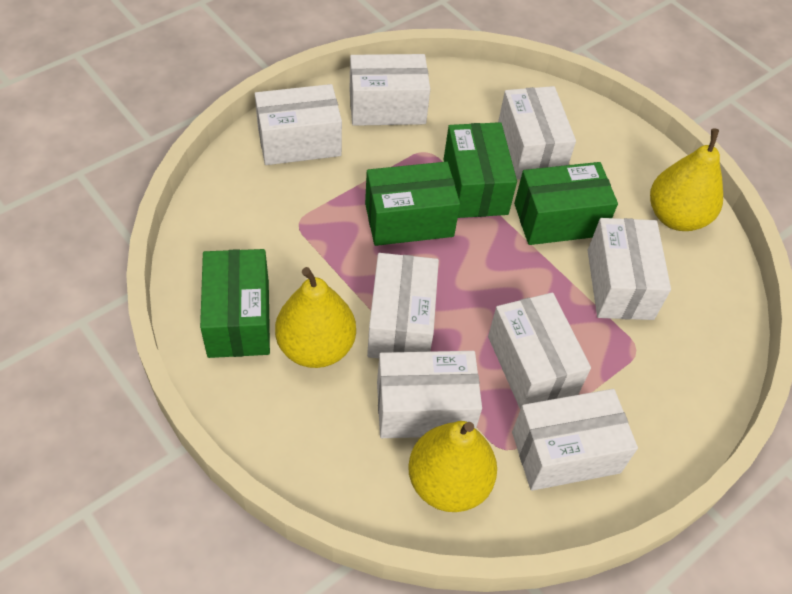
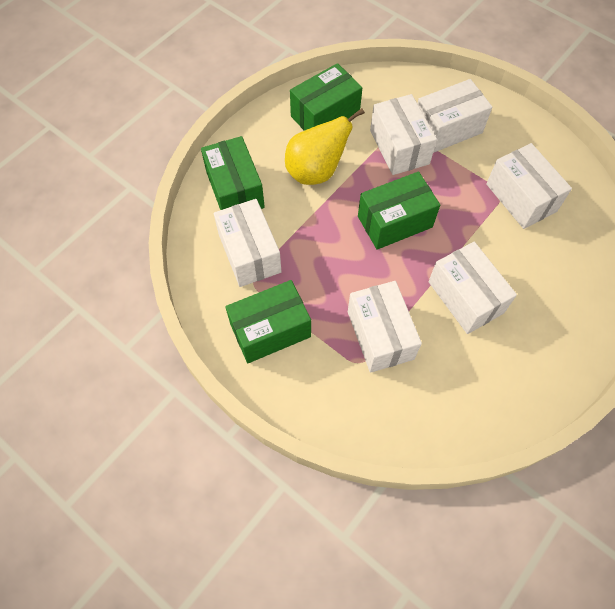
white box: 8 -> 6
yellow pear: 3 -> 1

